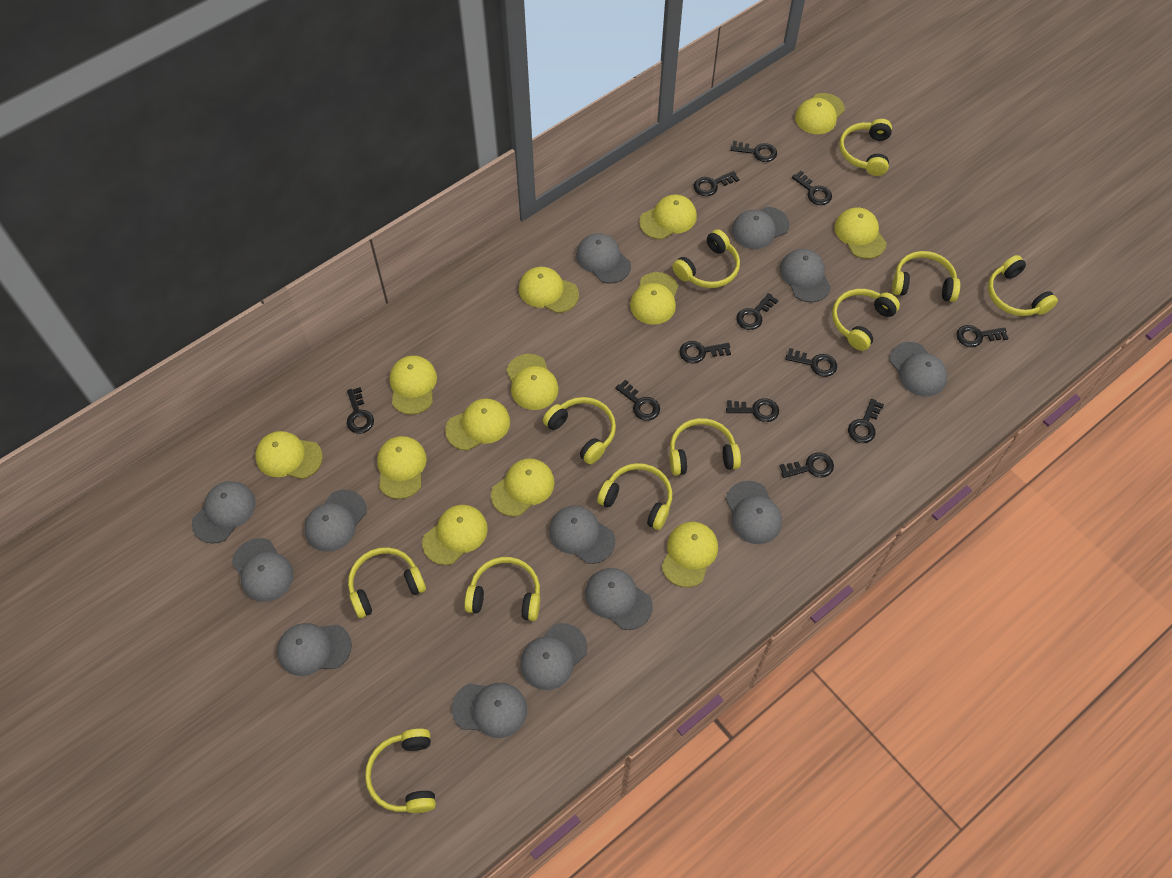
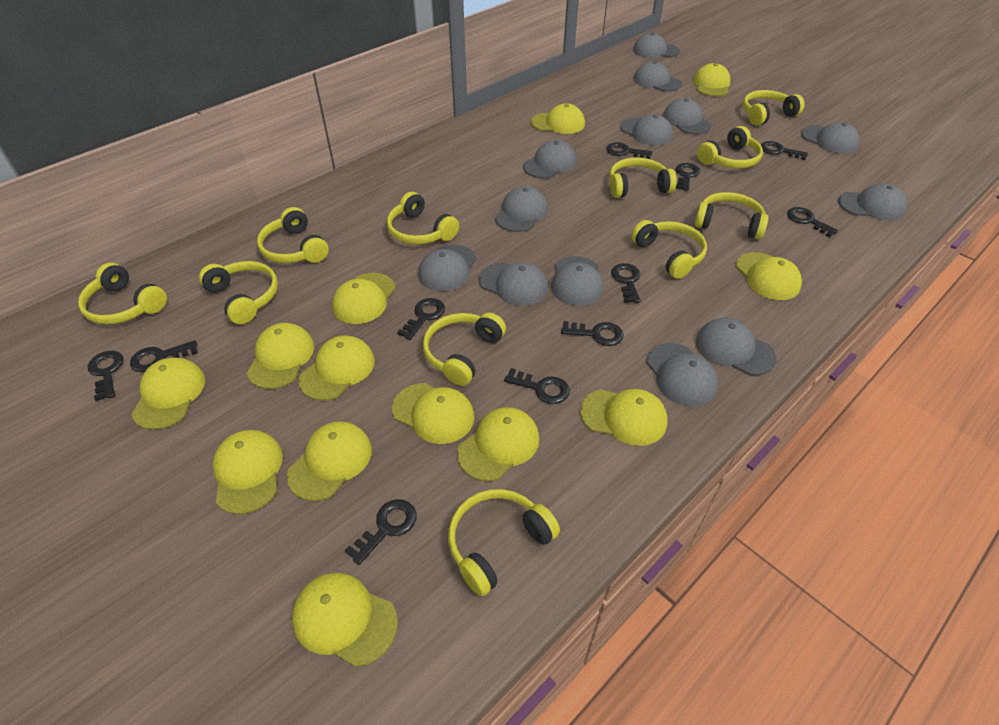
black key: 12 -> 11

